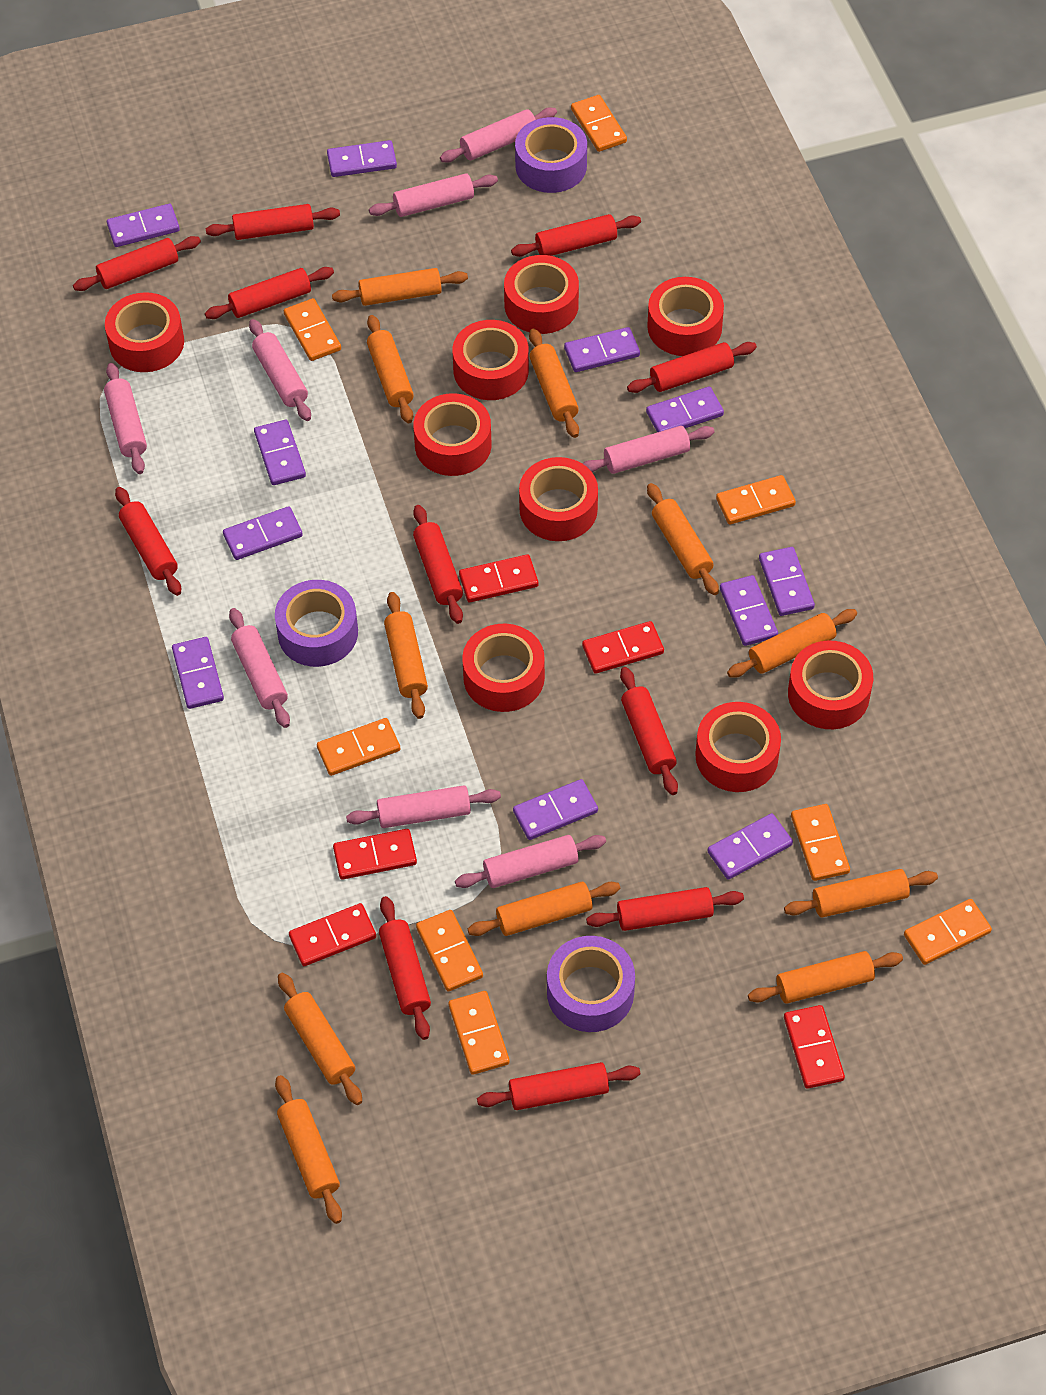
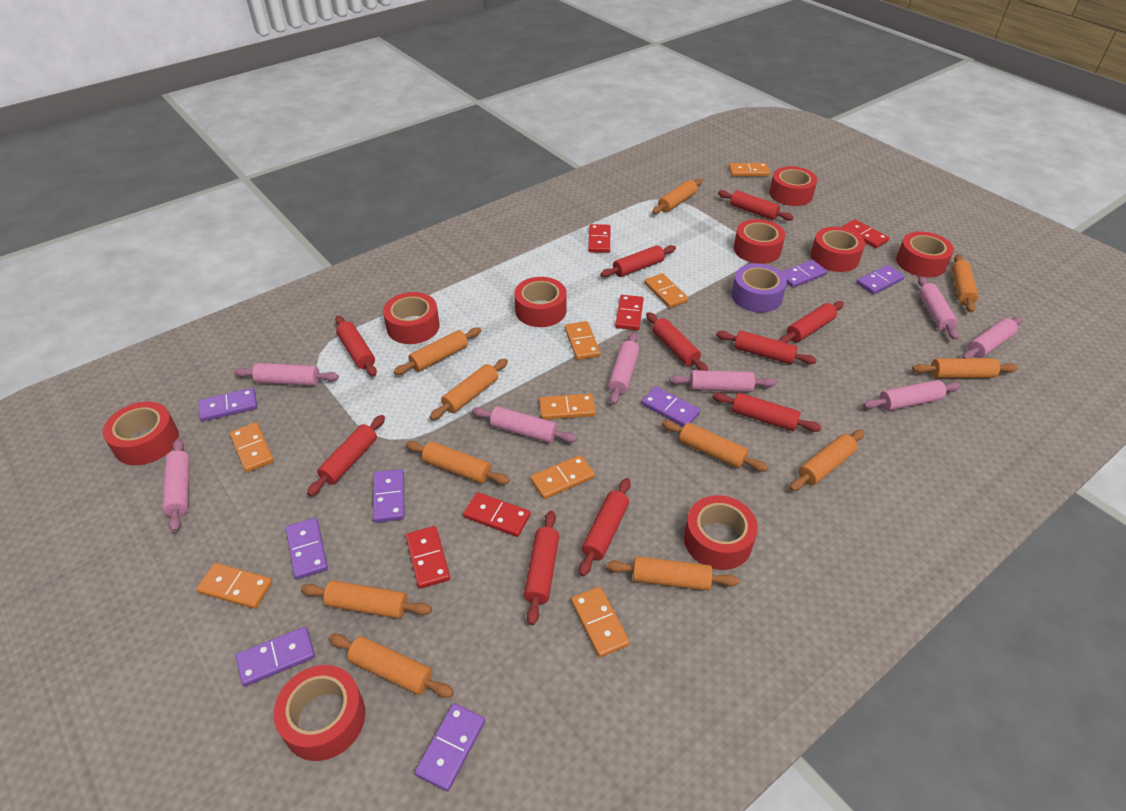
purple domino: 11 -> 8
purple tape: 3 -> 1
red rolling pin: 11 -> 10

